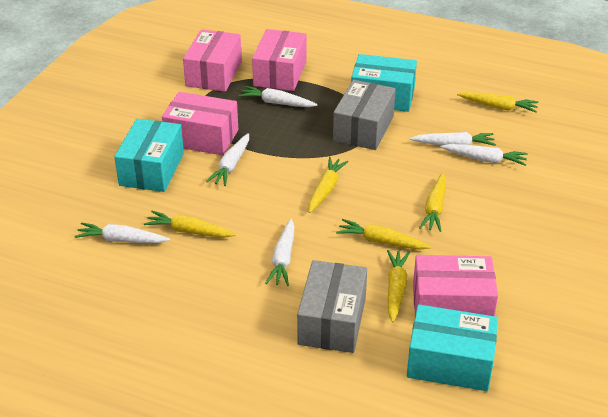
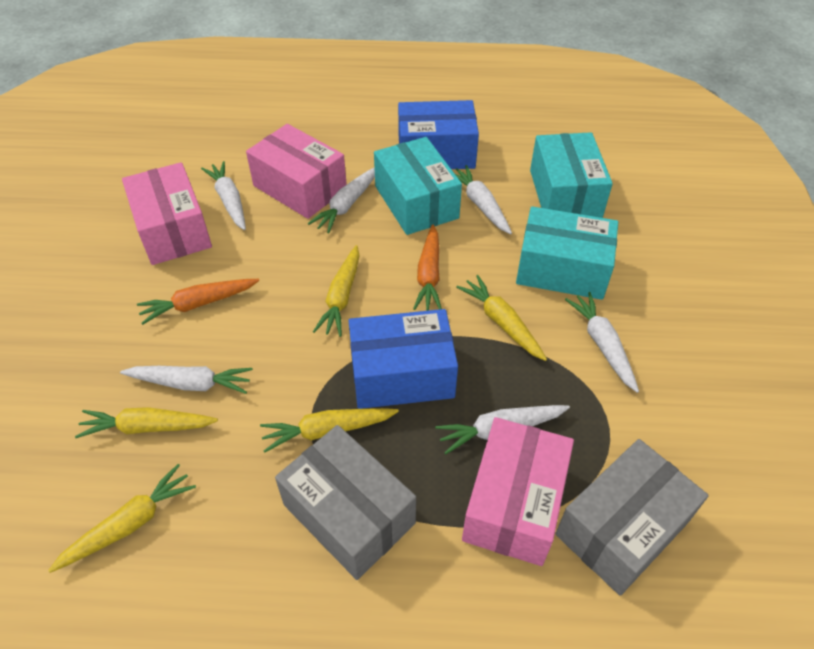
blue box: 0 -> 2
orange carrot: 0 -> 2
pink box: 4 -> 3
yellow carrot: 6 -> 5

